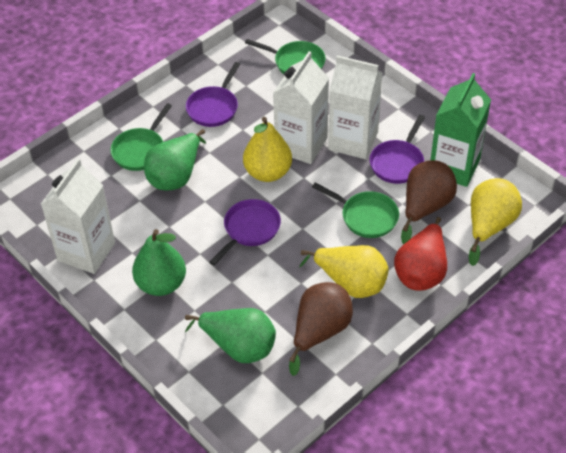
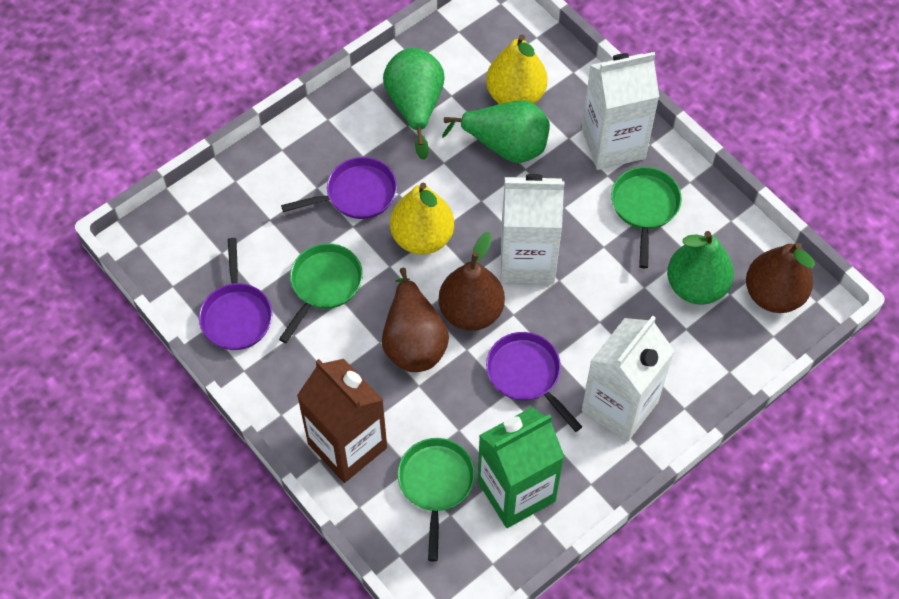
brown carton: 0 -> 1
brown pear: 2 -> 3
red pear: 1 -> 0
yellow pear: 3 -> 2

